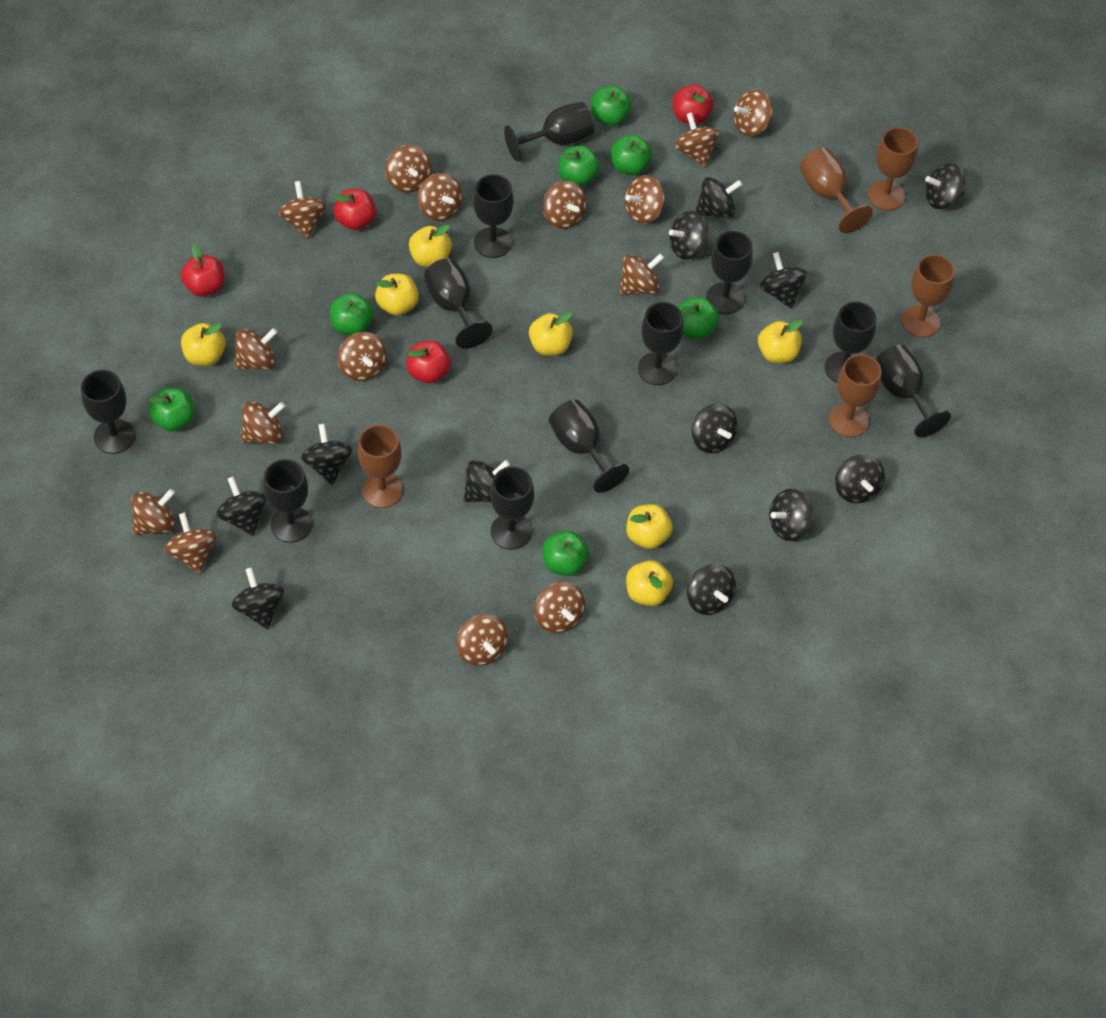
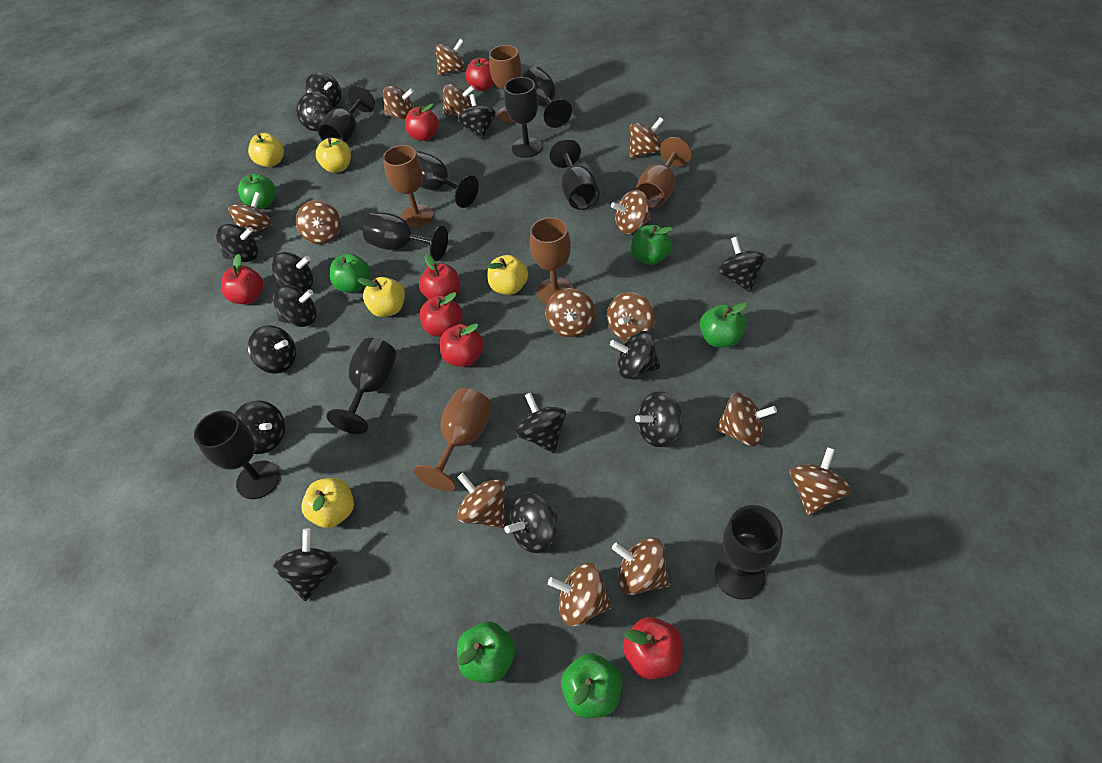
black goblet: 11 -> 9
black spinning top: 12 -> 14
brown spinning top: 15 -> 14
green apple: 7 -> 6
red apple: 4 -> 7
yellow apple: 7 -> 5

